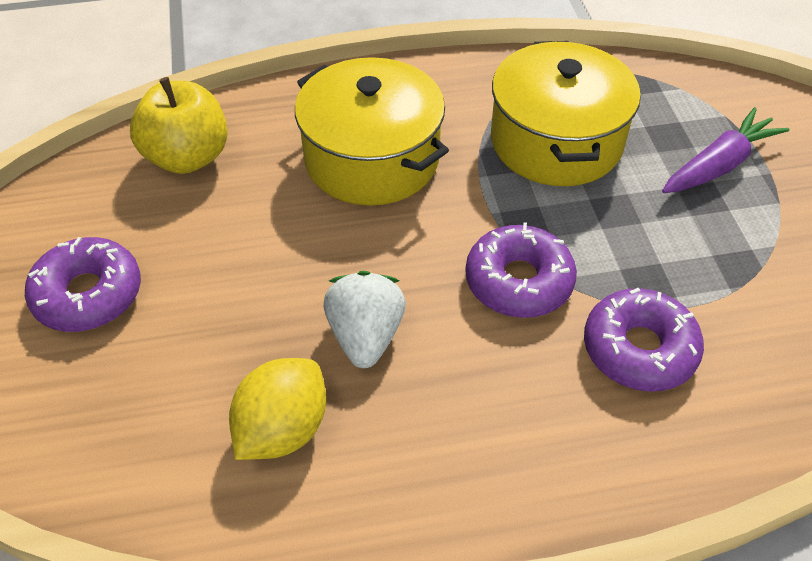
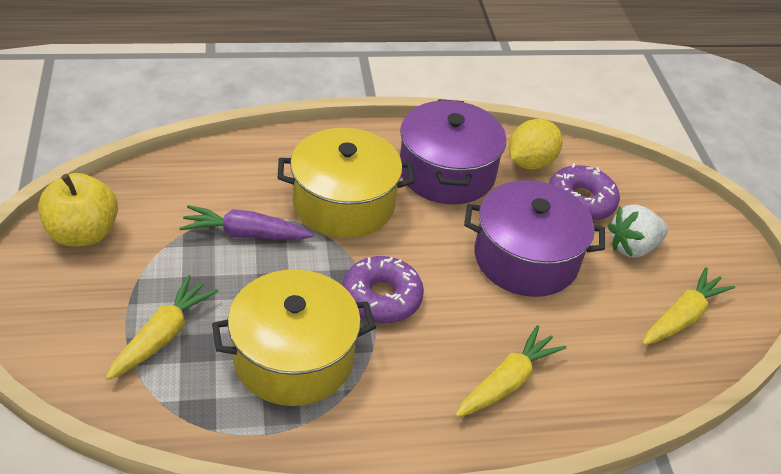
purple donut: 3 -> 2
purple pot: 0 -> 2
yellow carrot: 0 -> 3

